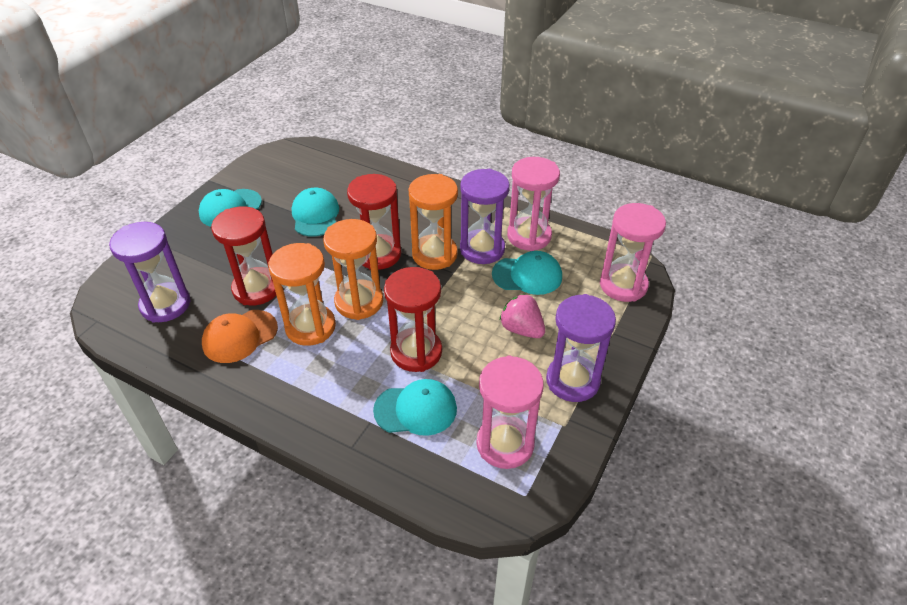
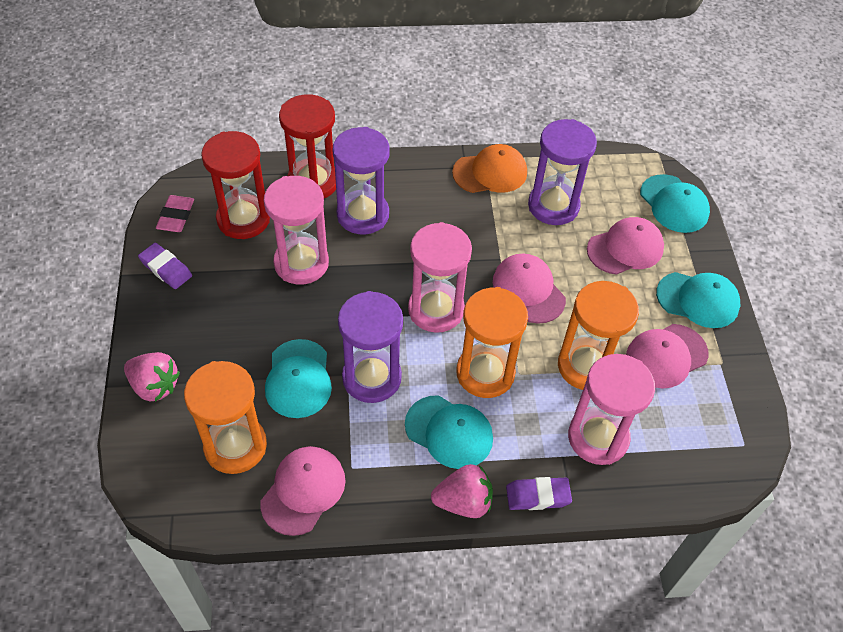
pink cap: 0 -> 4
pink eraser: 0 -> 1
pink strawberry: 1 -> 2
purple eraser: 0 -> 2
red hourglass: 3 -> 2

